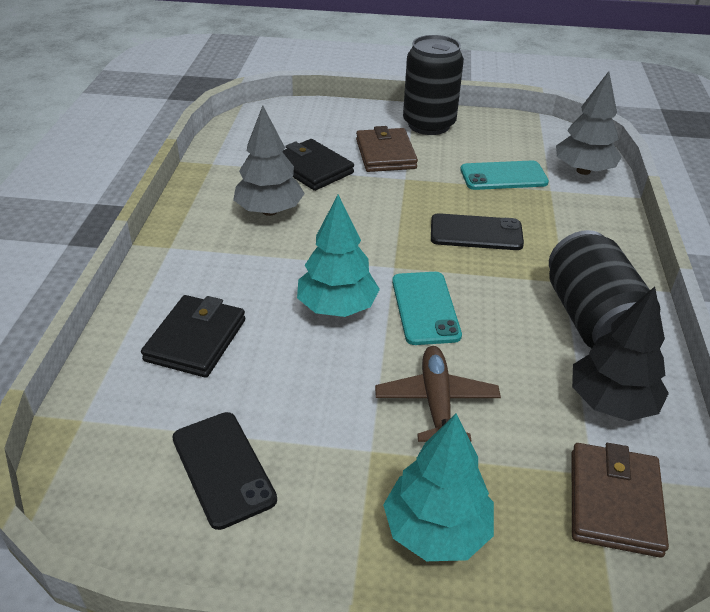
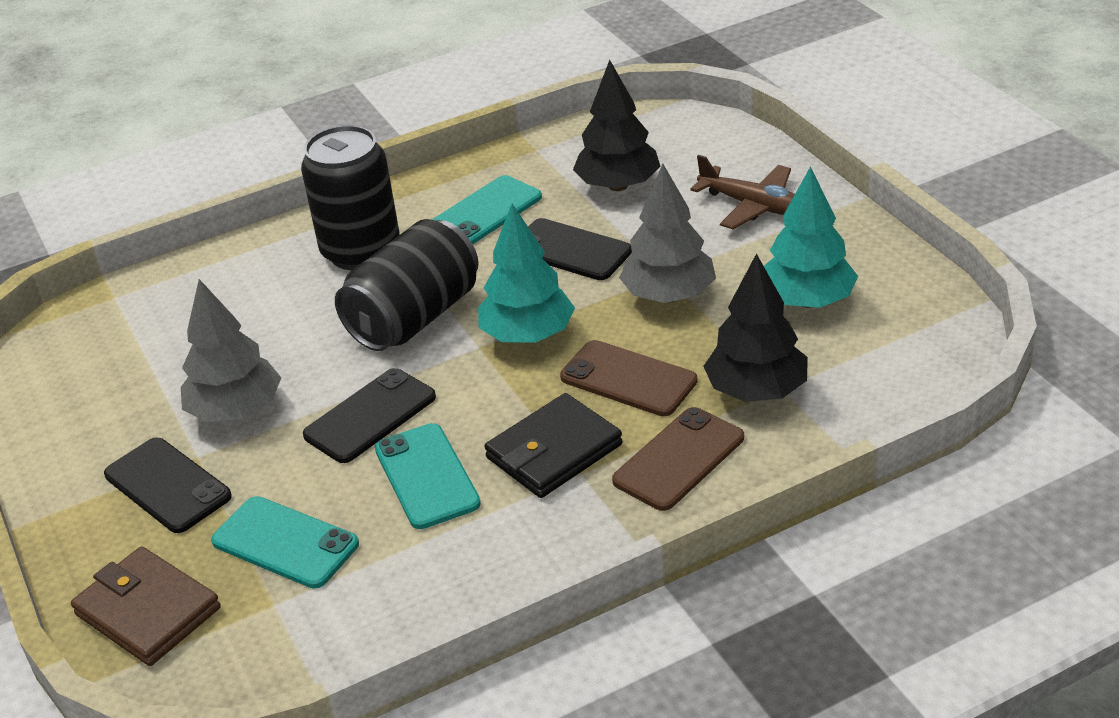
black phone: 2 -> 3
black tree: 1 -> 2
black wallet: 2 -> 1
brown phone: 0 -> 2
brown wallet: 2 -> 1
turquoise phone: 2 -> 3

